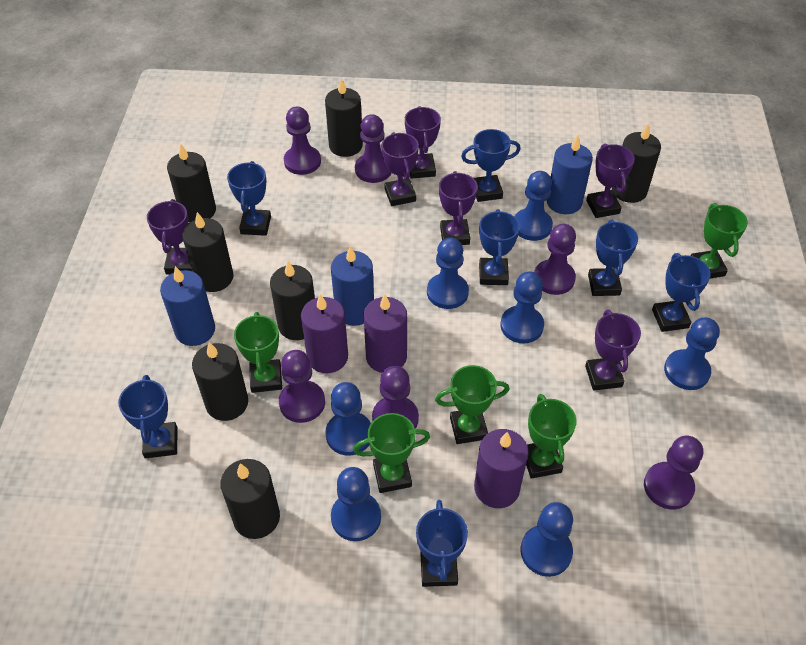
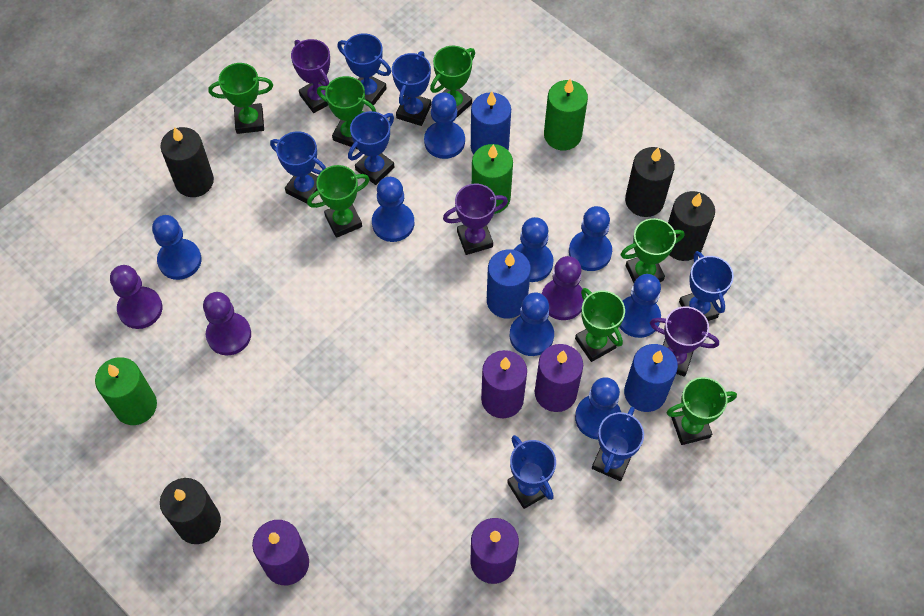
black candle: 7 -> 4
blue pawn: 7 -> 8
green candle: 0 -> 3
green trophy: 5 -> 7
purple candle: 3 -> 4
purple pawn: 6 -> 3
purple trophy: 6 -> 3

